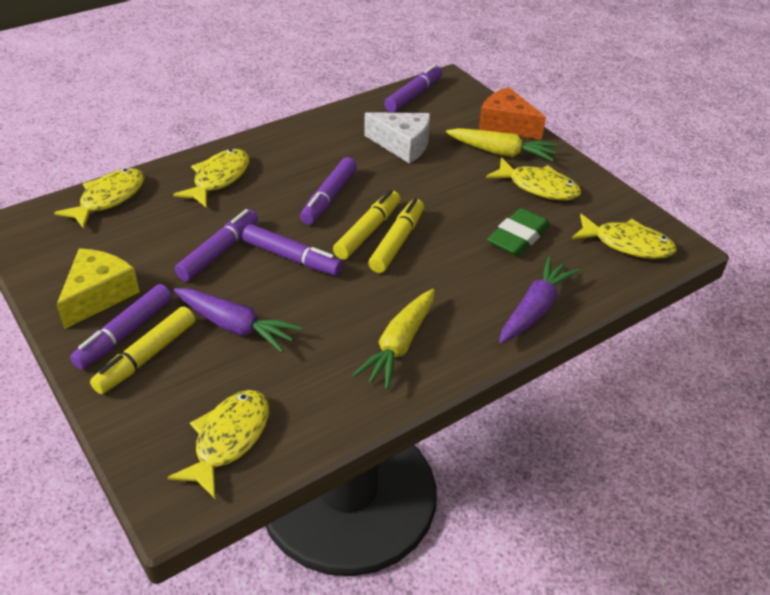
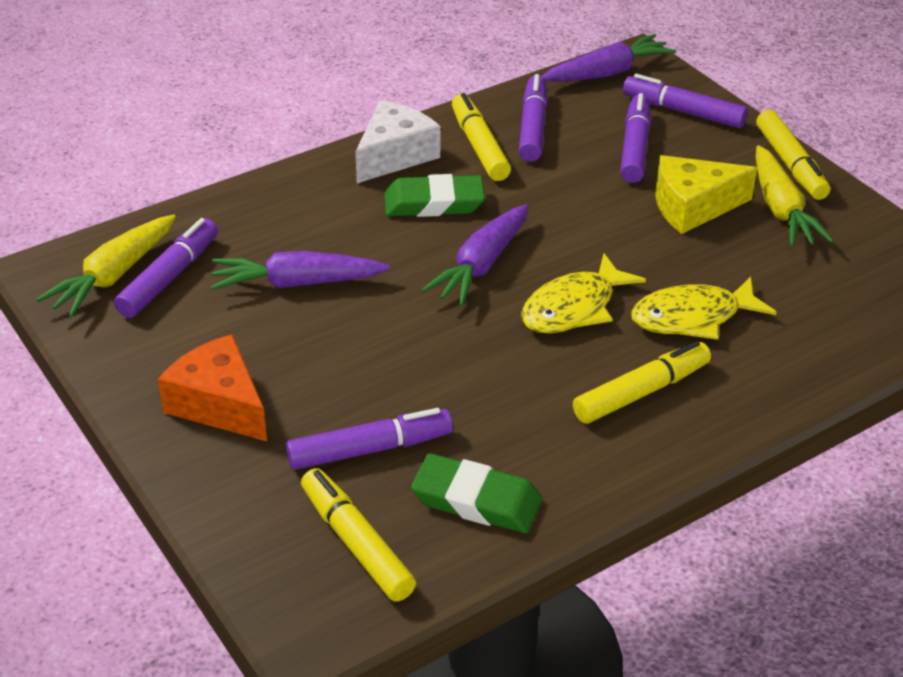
green eraser: 1 -> 2
purple carrot: 2 -> 3
yellow fish: 5 -> 2
yellow marker: 3 -> 4

